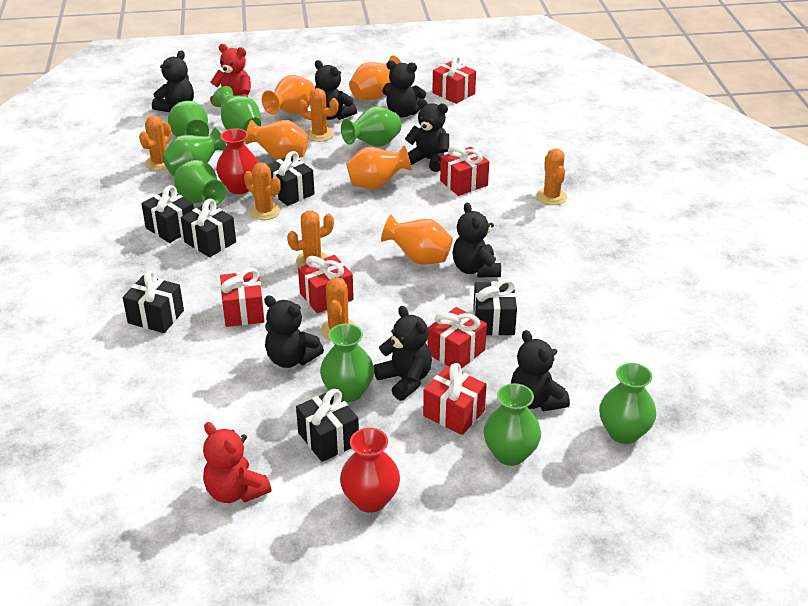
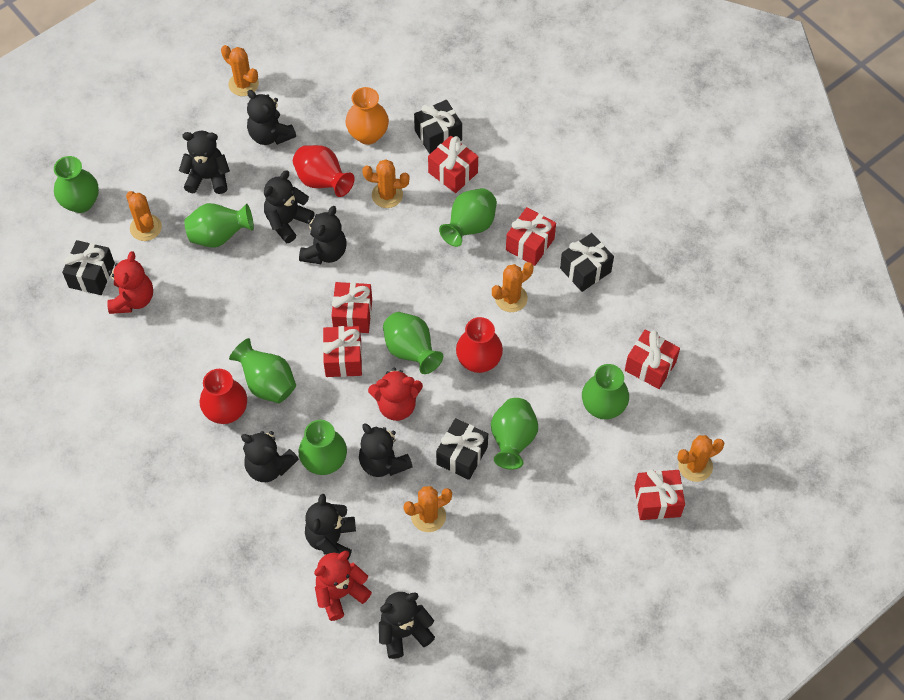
black gift: 6 -> 4
orange vase: 5 -> 1
red teddy bear: 2 -> 3
red vase: 2 -> 3

